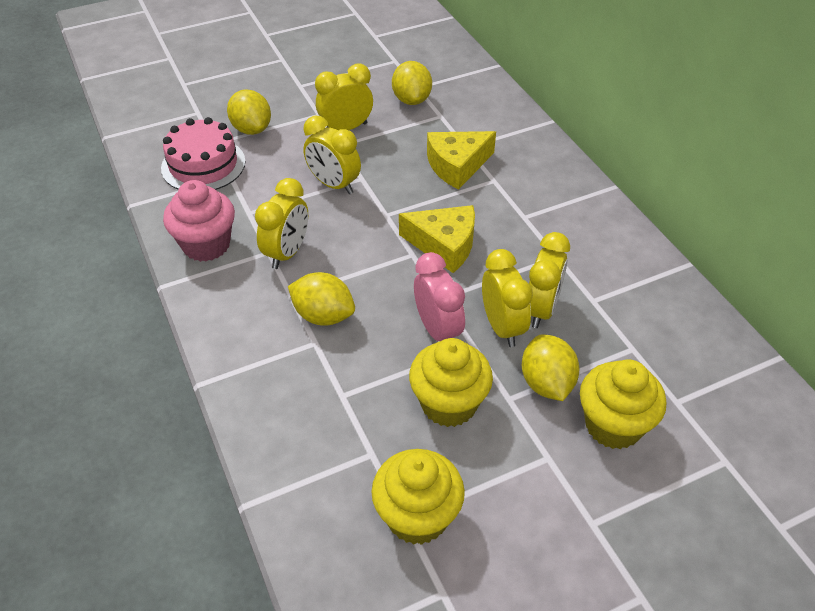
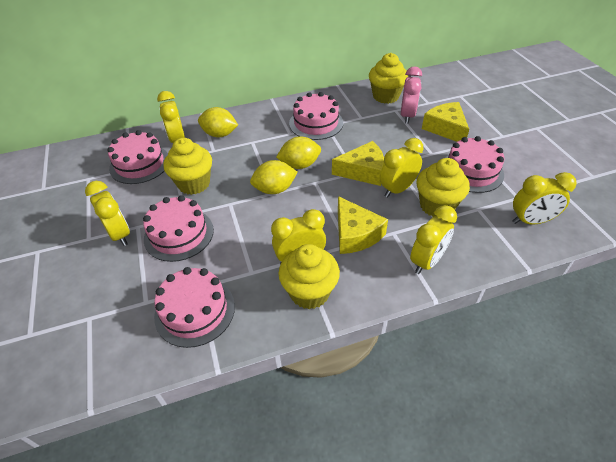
pink cake: 1 -> 5
pink cupcake: 1 -> 0
yellow cheese: 2 -> 3
yellow clock: 5 -> 6
yellow cupcake: 3 -> 4
yellow lemon: 4 -> 3

